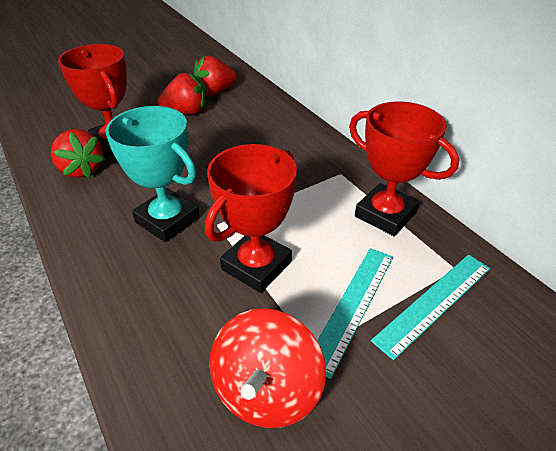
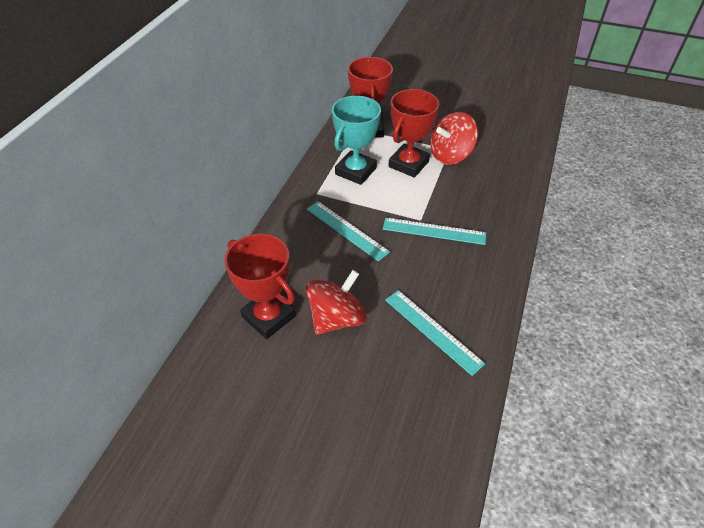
red spinning top: 1 -> 2
red strawberry: 3 -> 0
turquoise ruler: 2 -> 3

